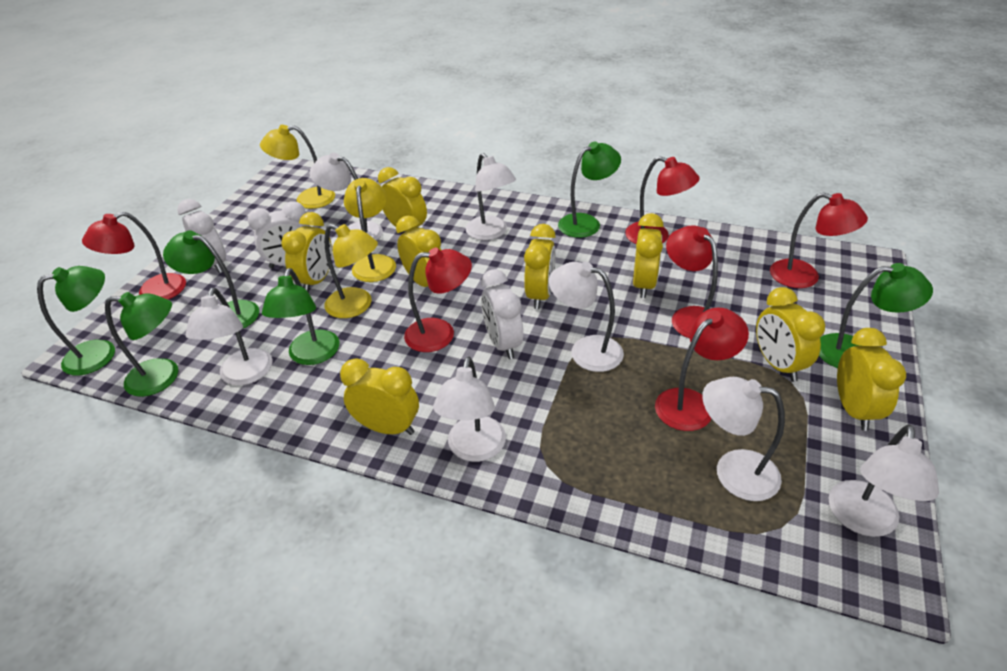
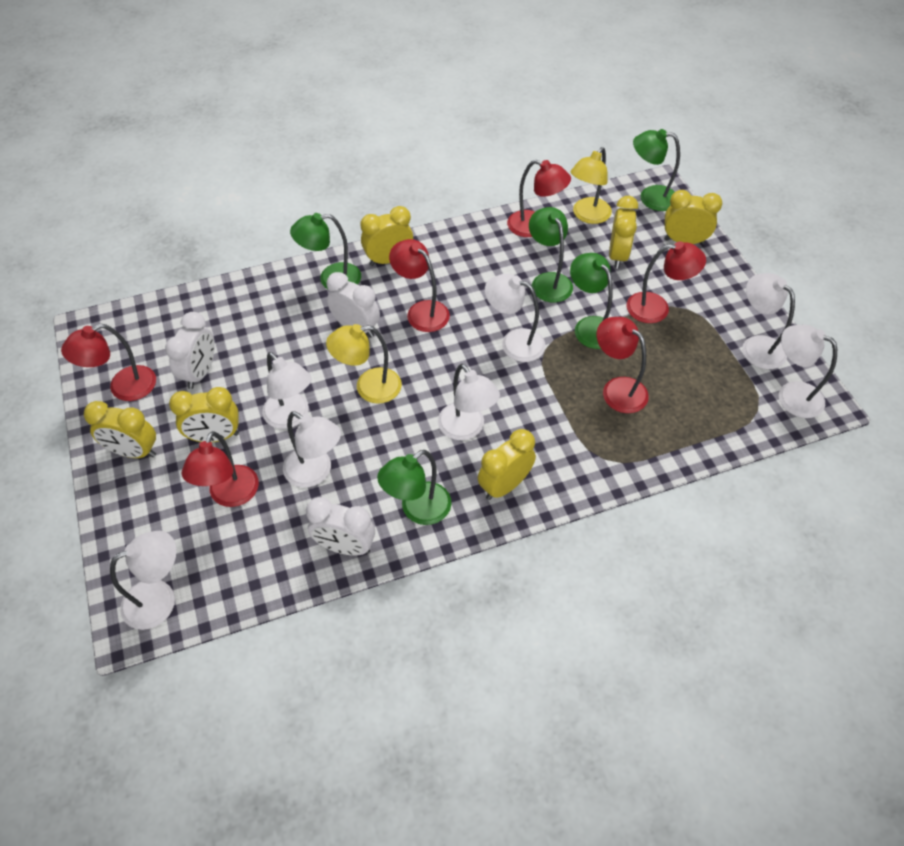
green lamp: 6 -> 5
yellow clock: 8 -> 6
yellow lamp: 3 -> 2

